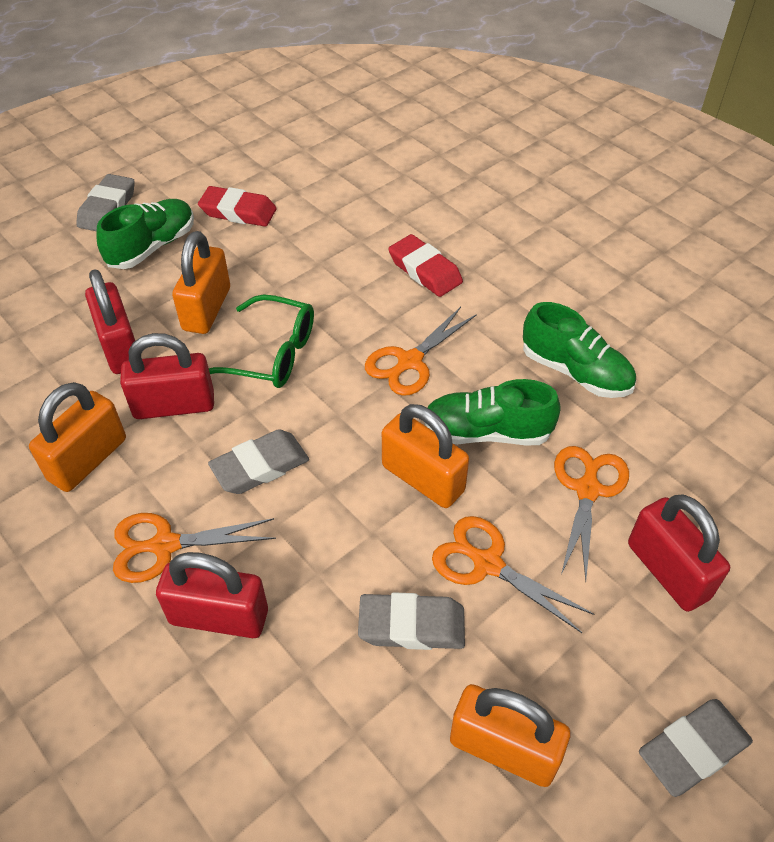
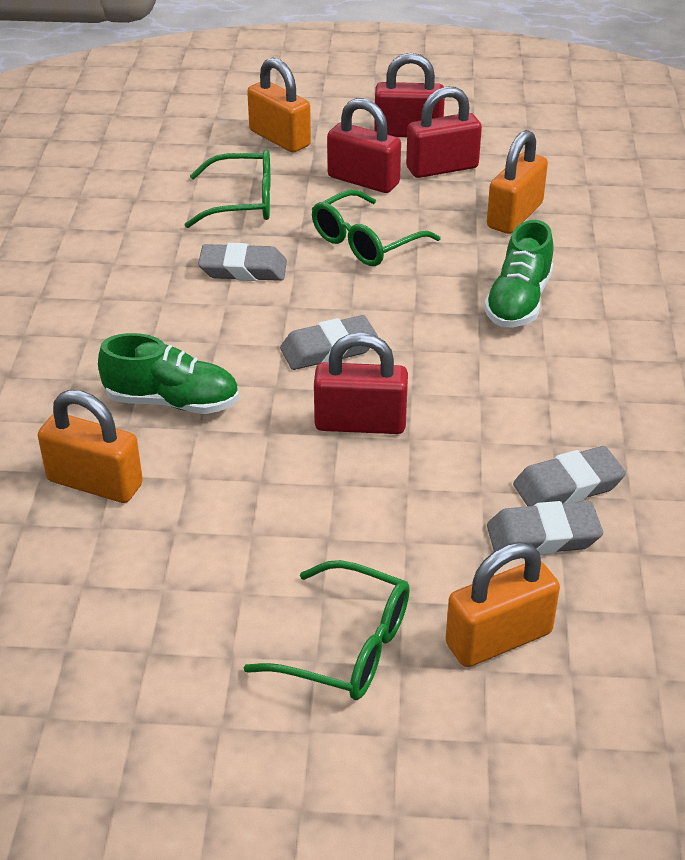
green glasses: 1 -> 3
green shoe: 3 -> 2
orange scissors: 4 -> 0
red eraser: 2 -> 0

